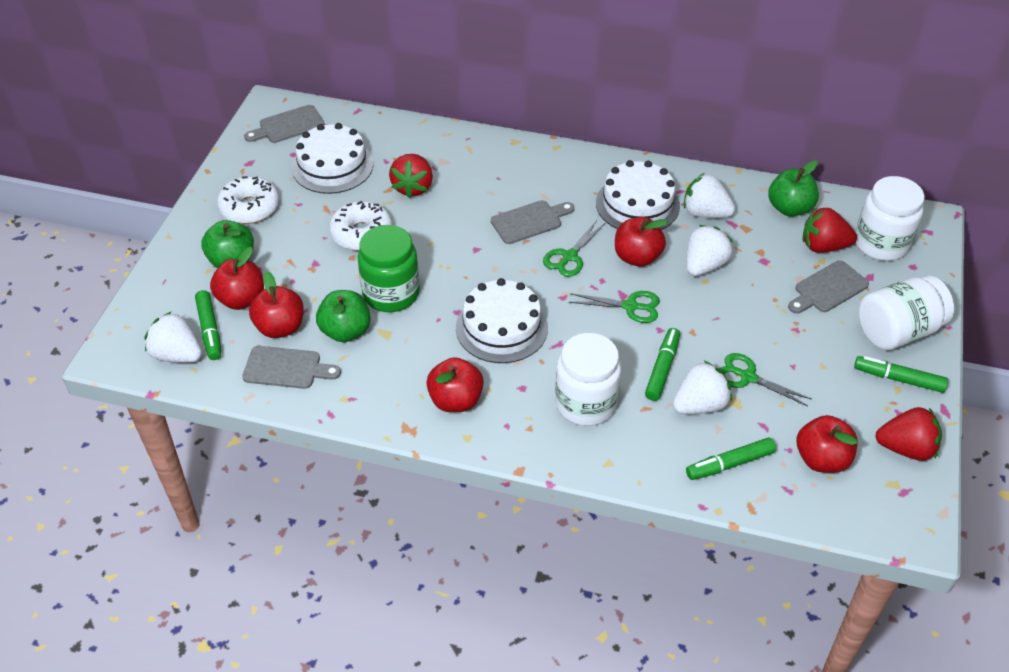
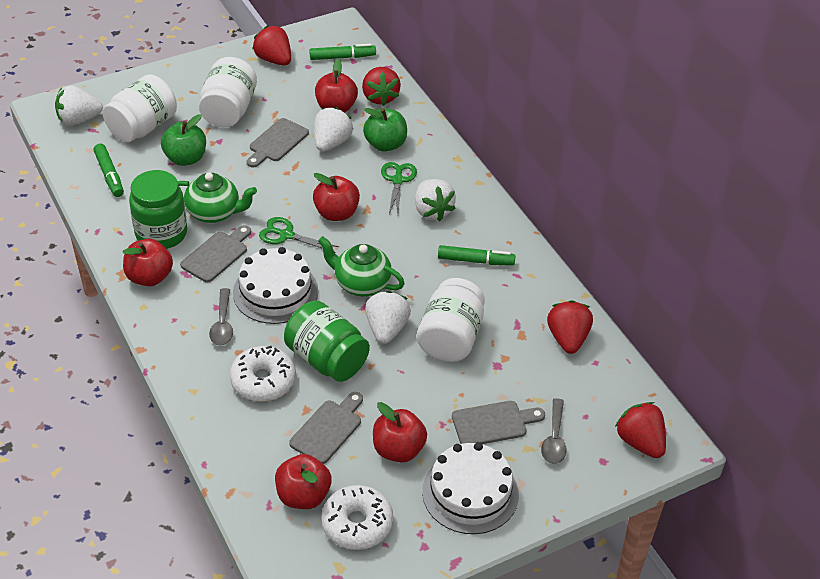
green apple: 3 -> 2
green jar: 1 -> 2
green marker: 4 -> 3
green scissors: 3 -> 2
green teapot: 0 -> 2
grey spoon: 0 -> 2
red strawberry: 3 -> 4
white cake: 3 -> 2

